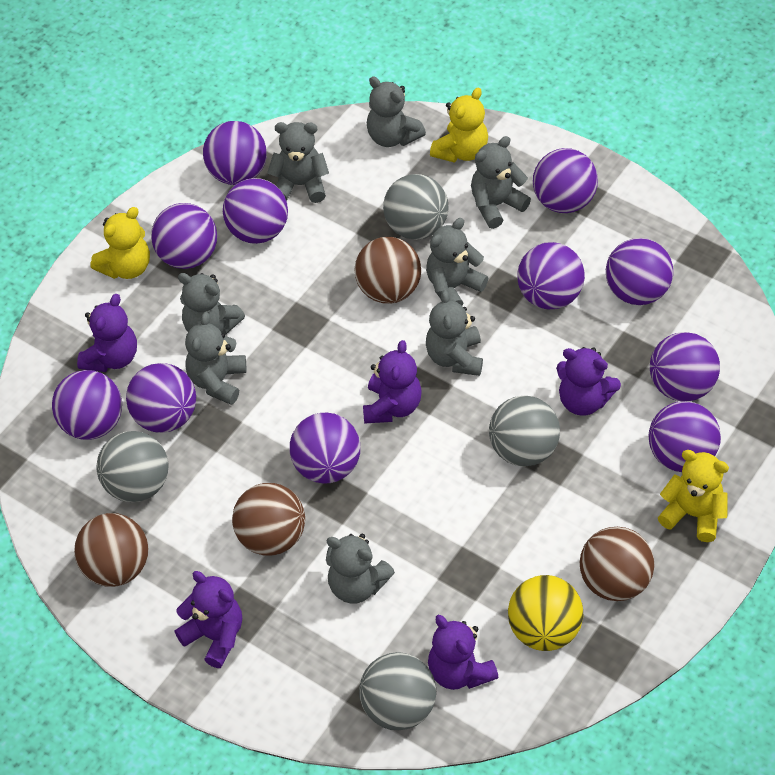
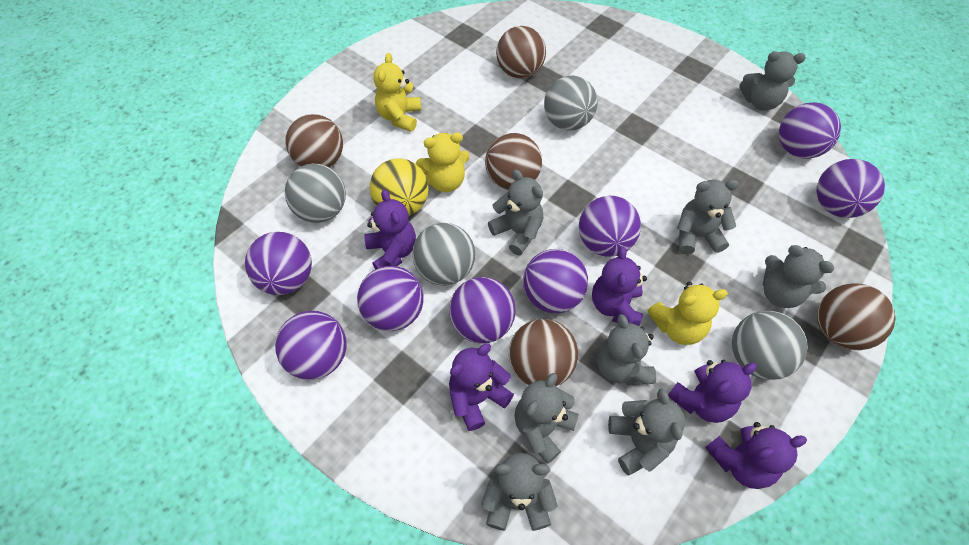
brown ball: 4 -> 5
purple ball: 11 -> 8

